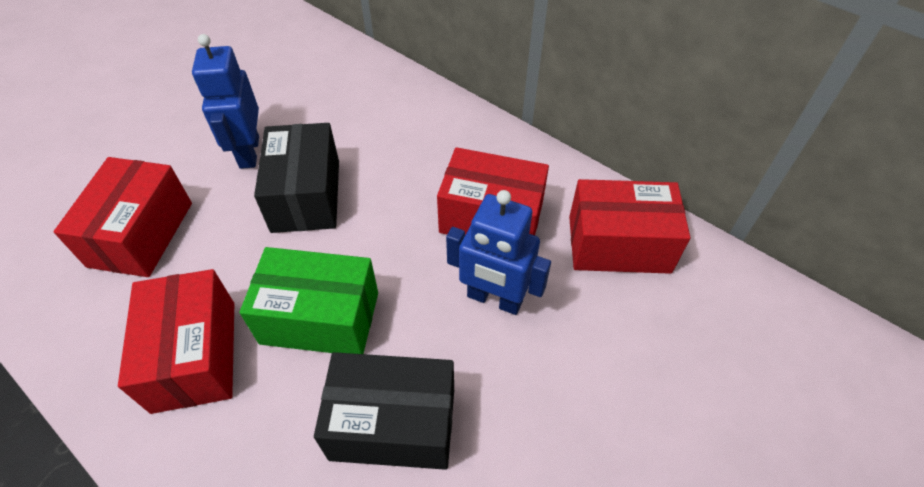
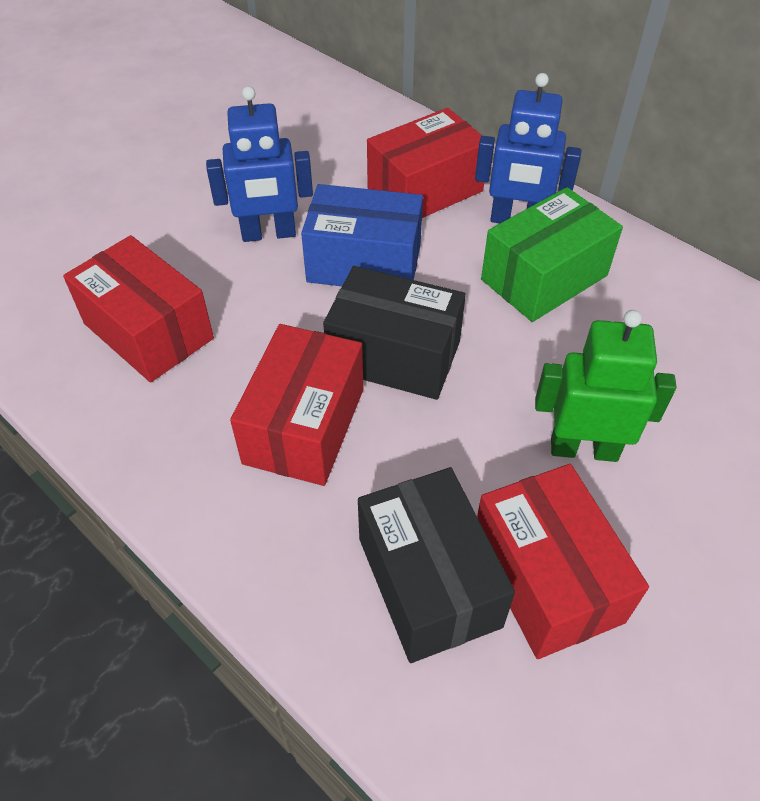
blue box: 0 -> 1
green robot: 0 -> 1

